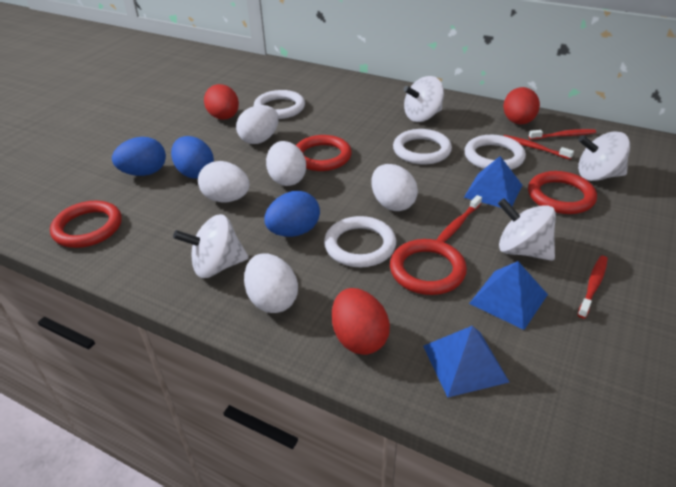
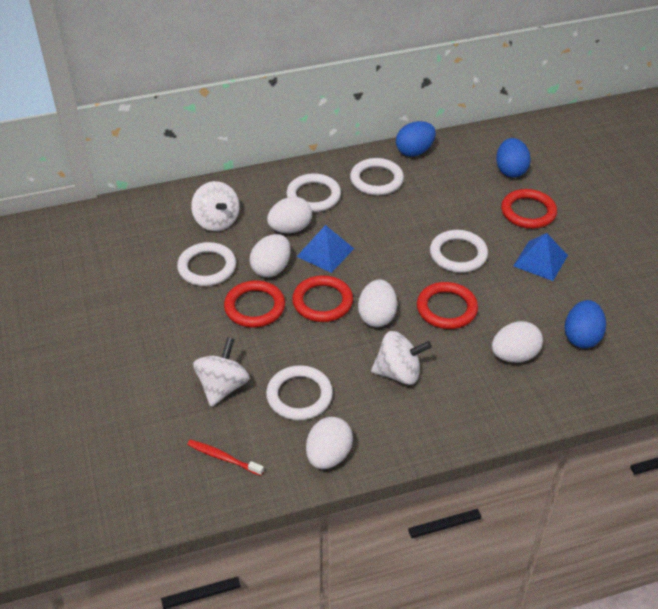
blue pyramid: 3 -> 2
red egg: 3 -> 0
red toothbrush: 4 -> 1
white ring: 4 -> 5
white spinning top: 4 -> 3

